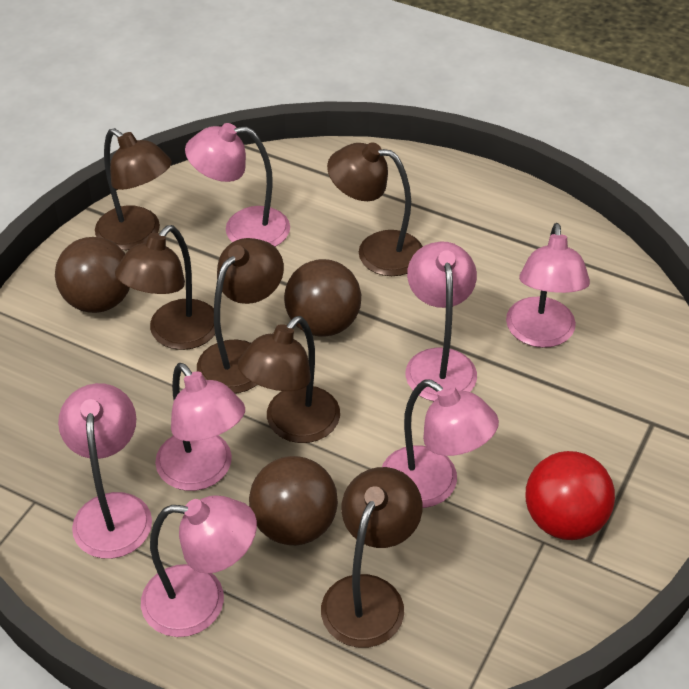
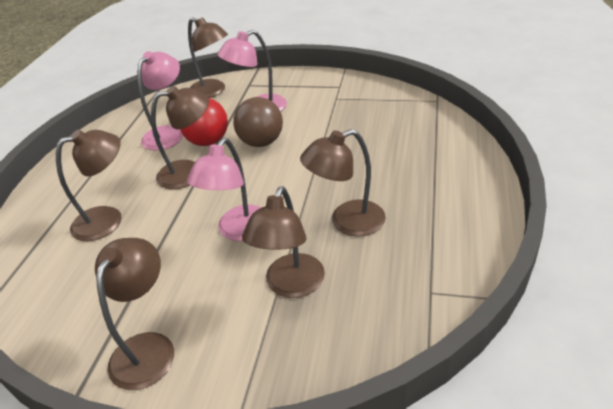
brown ball: 3 -> 1
pink lamp: 7 -> 3

